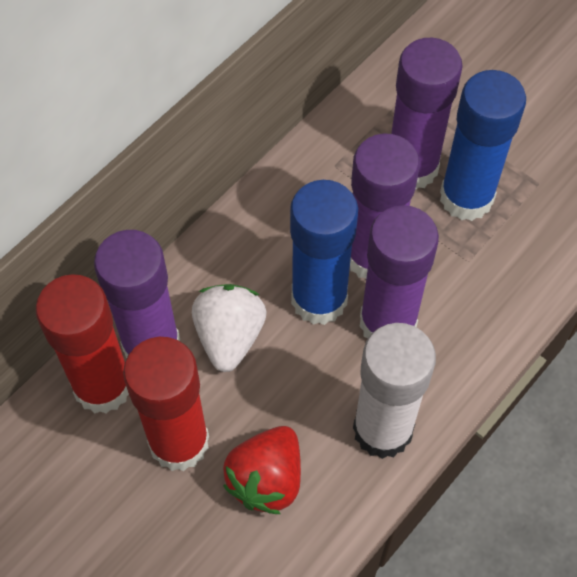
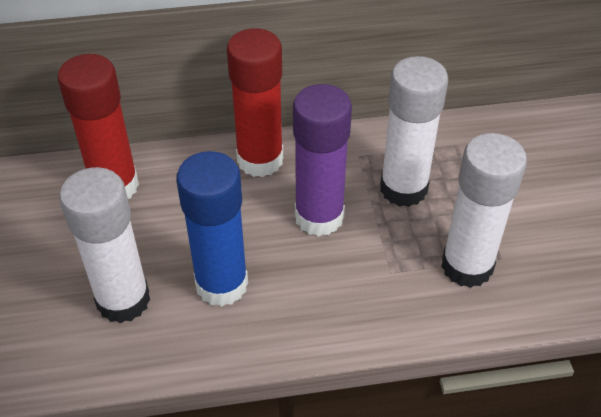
blue glue stick: 2 -> 1
purple glue stick: 4 -> 1
red strawberry: 1 -> 0
white glue stick: 1 -> 3
white strawberry: 1 -> 0

